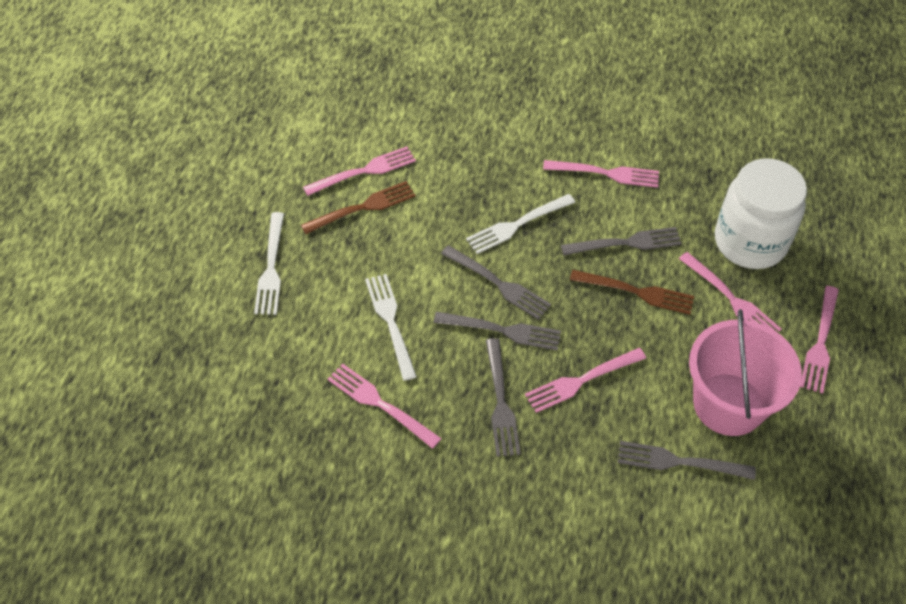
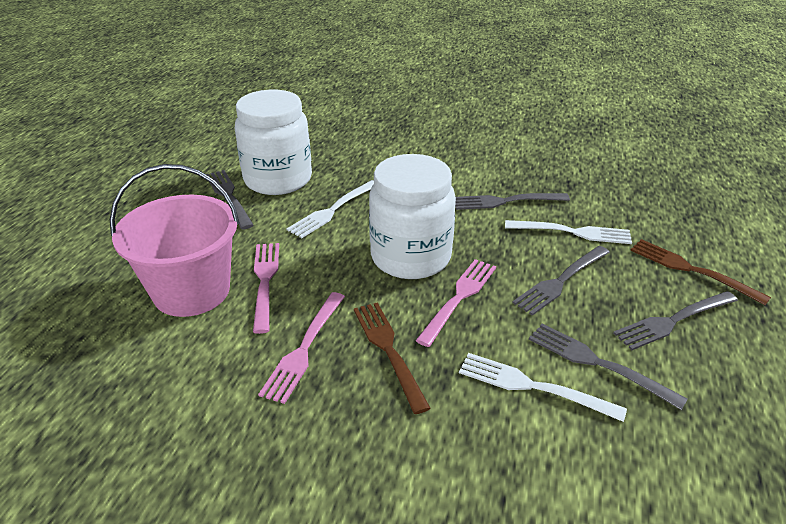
pink fork: 6 -> 3
white jar: 1 -> 2

